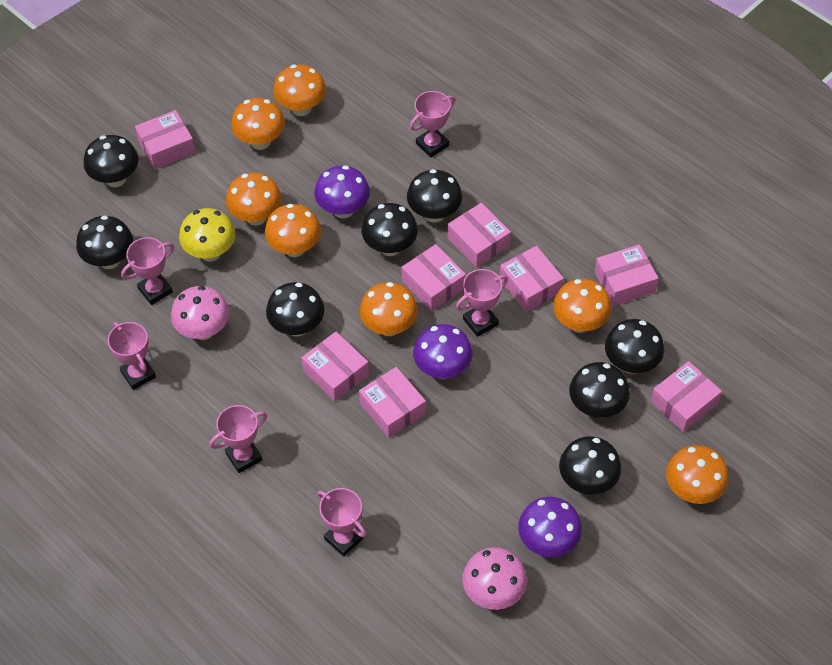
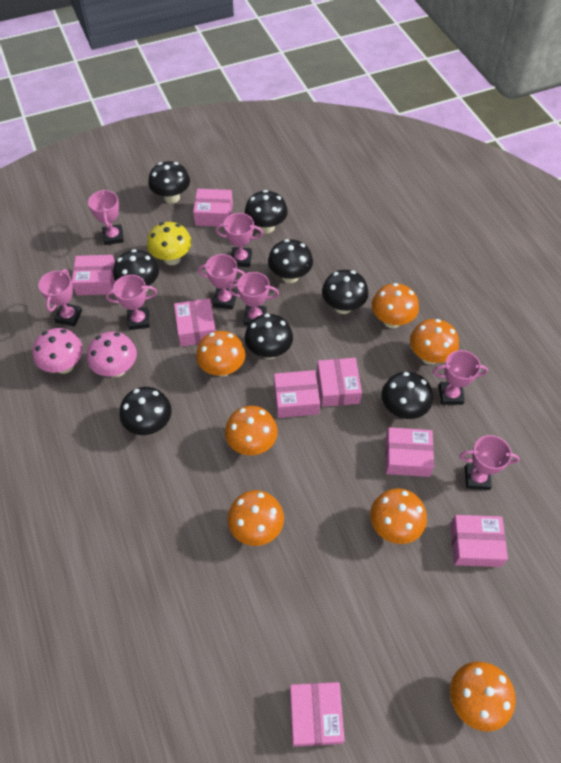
pink trophy: 6 -> 8
purple mushroom: 3 -> 0

